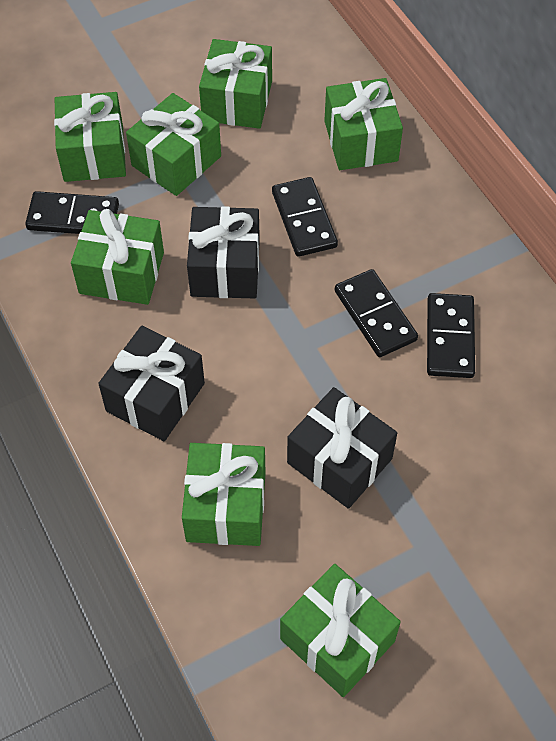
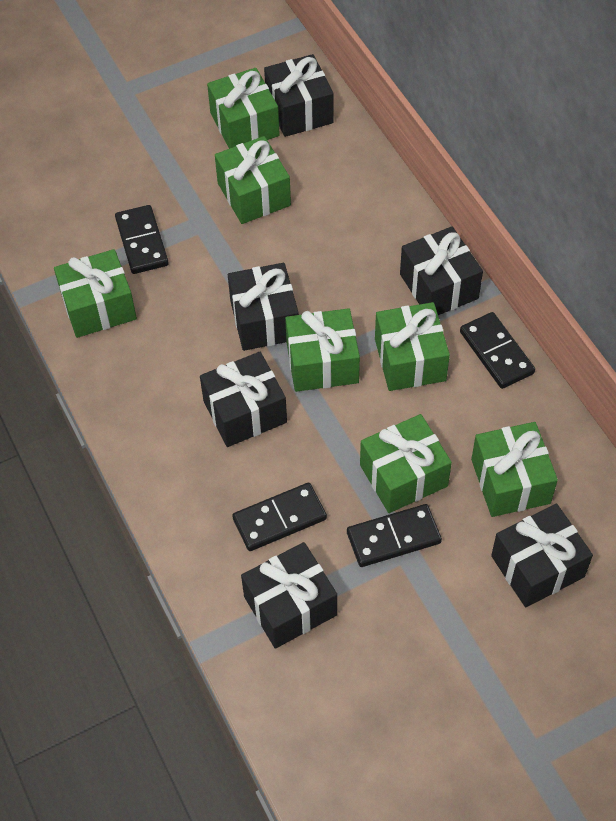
black gift: 3 -> 6

